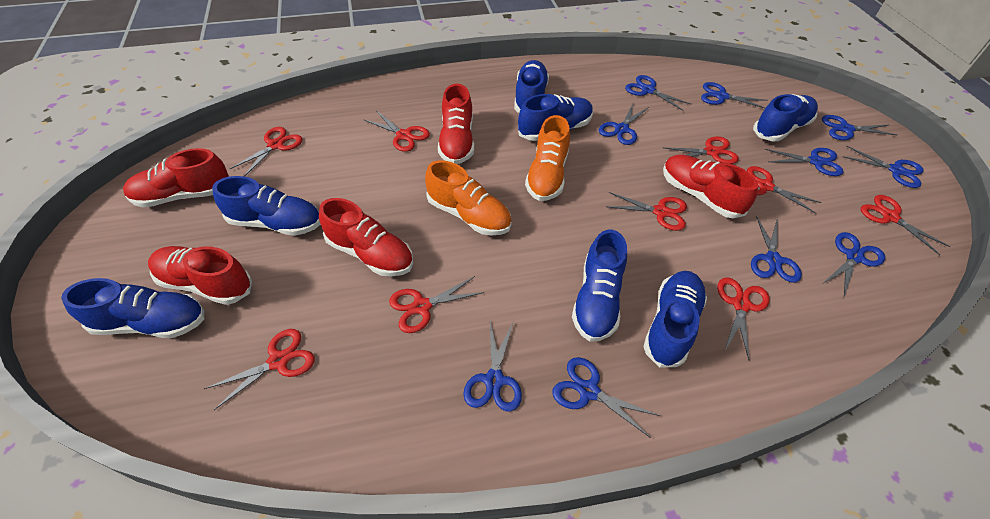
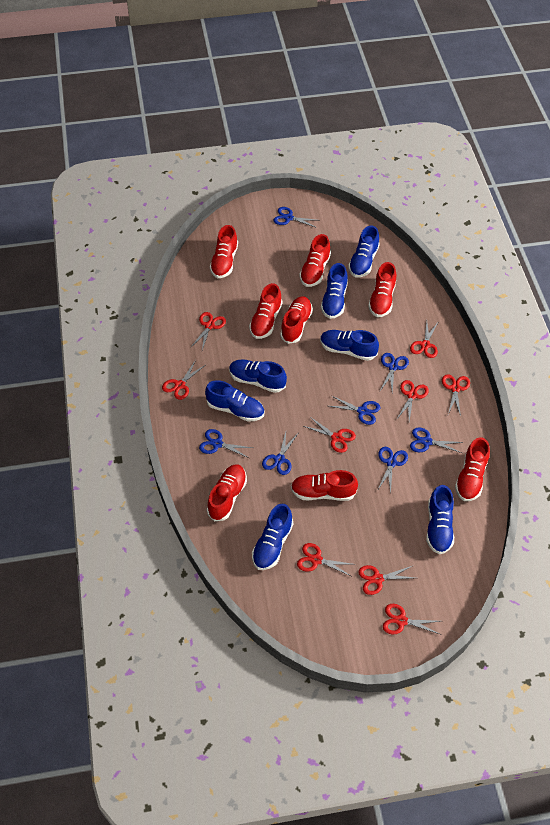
blue scissors: 10 -> 7
orange shoe: 2 -> 0
red shoe: 5 -> 8

